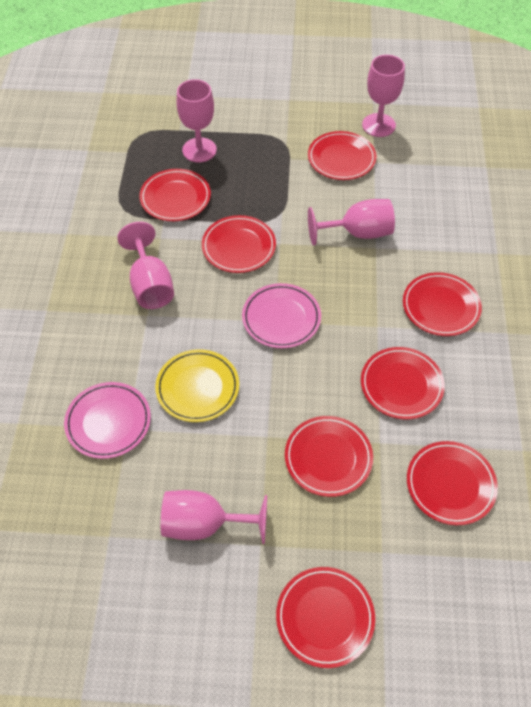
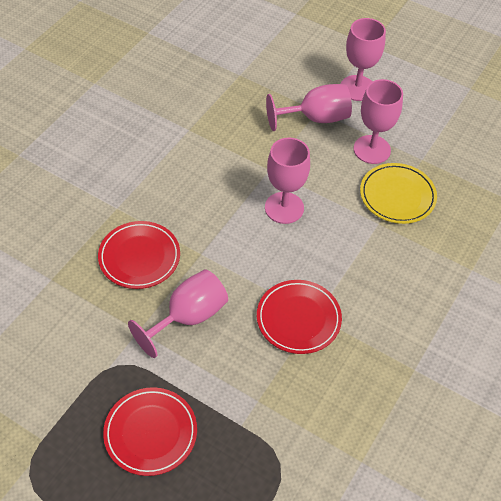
pink plate: 2 -> 0
red plate: 8 -> 3

